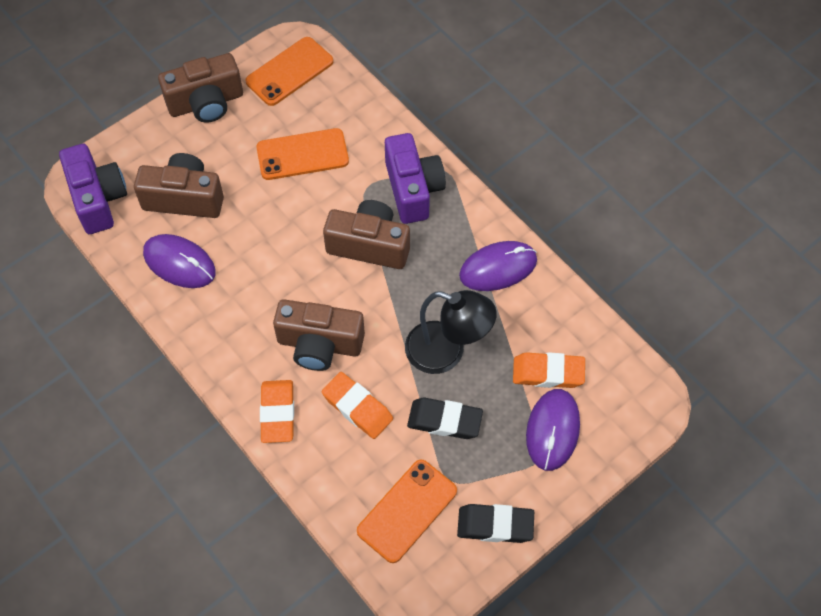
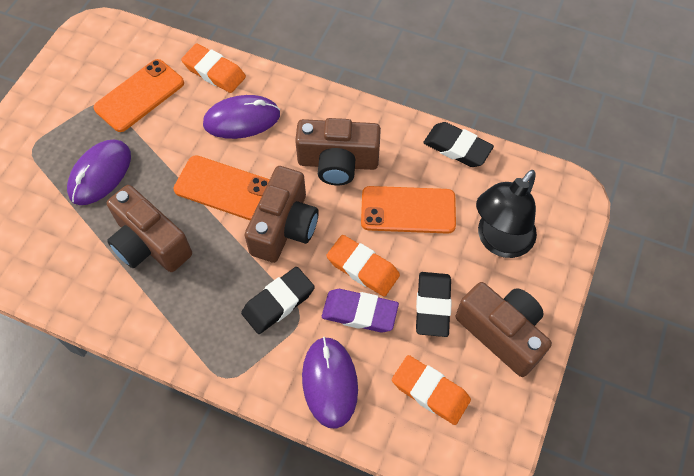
black eraser: 2 -> 3
purple camera: 2 -> 0
purple eraser: 0 -> 1

